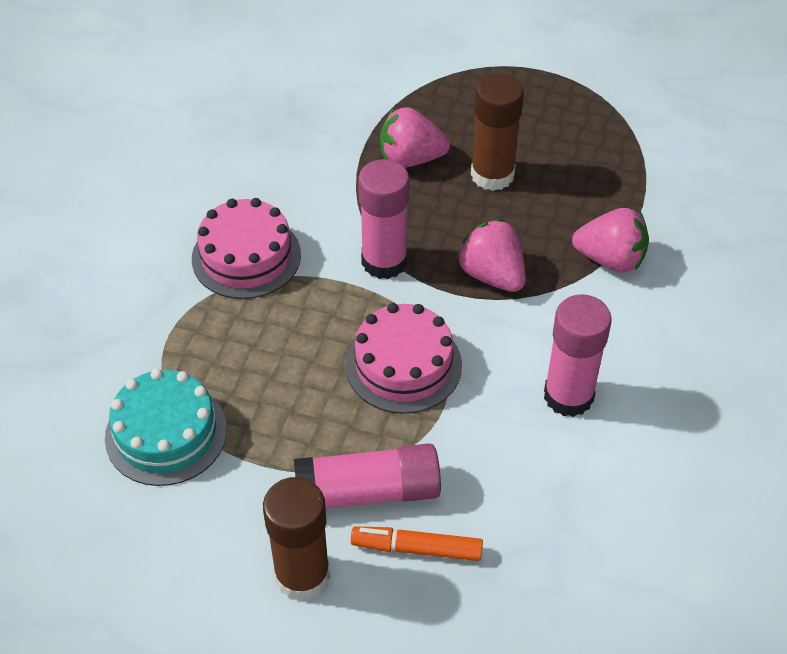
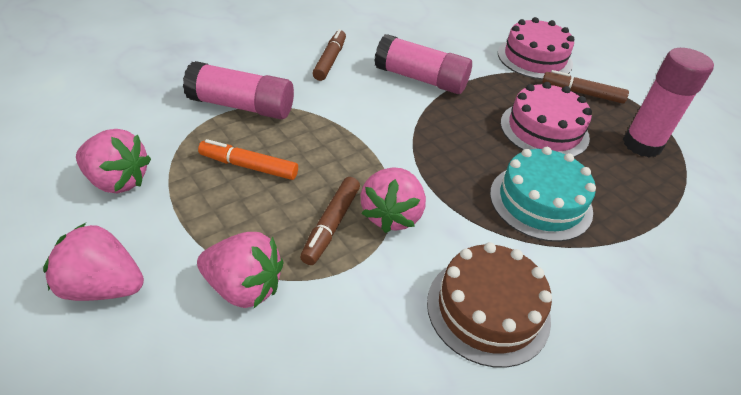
brown cake: 0 -> 1
brown glue stick: 2 -> 0
brown marker: 0 -> 3
pink strawberry: 3 -> 4

